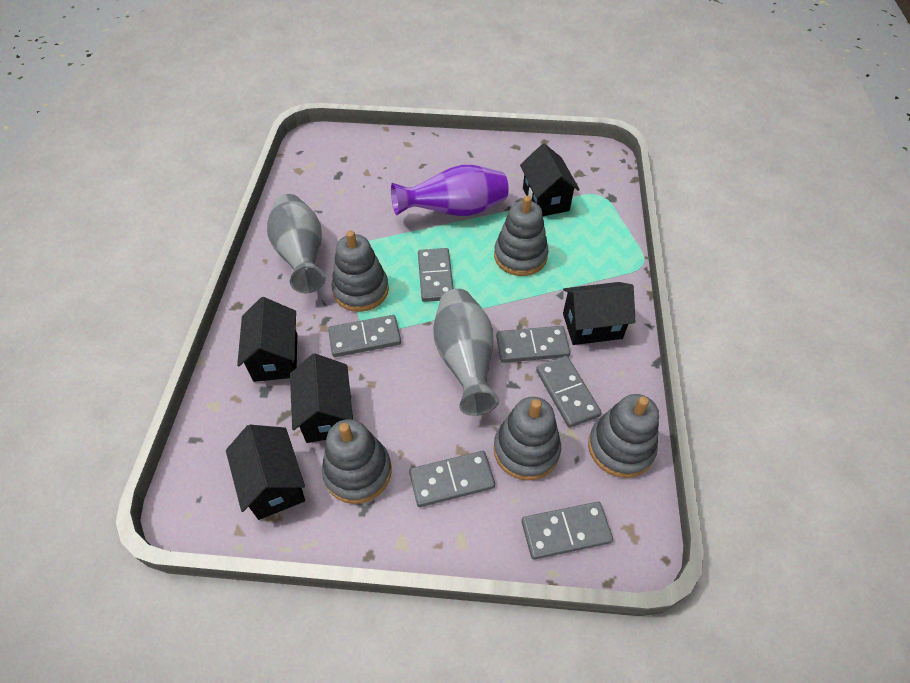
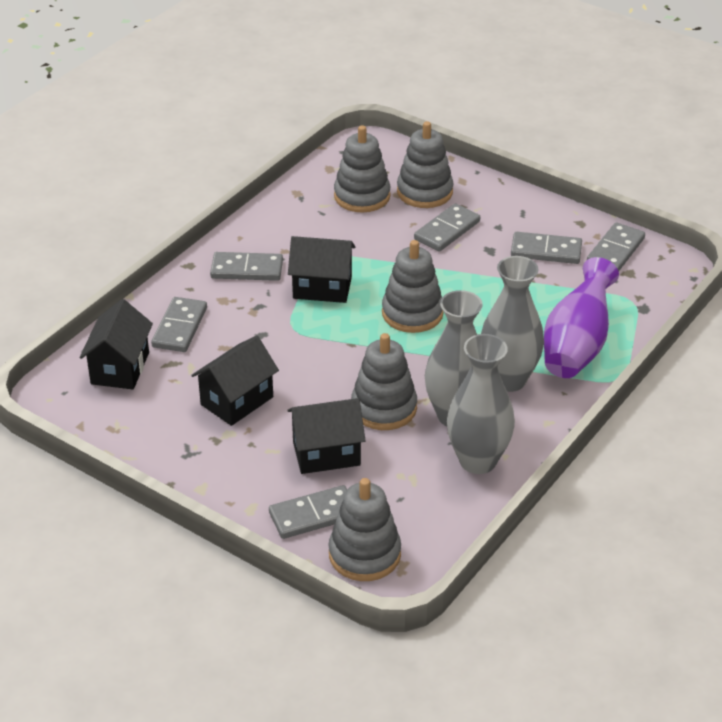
black house: 5 -> 4
grey vase: 2 -> 3

